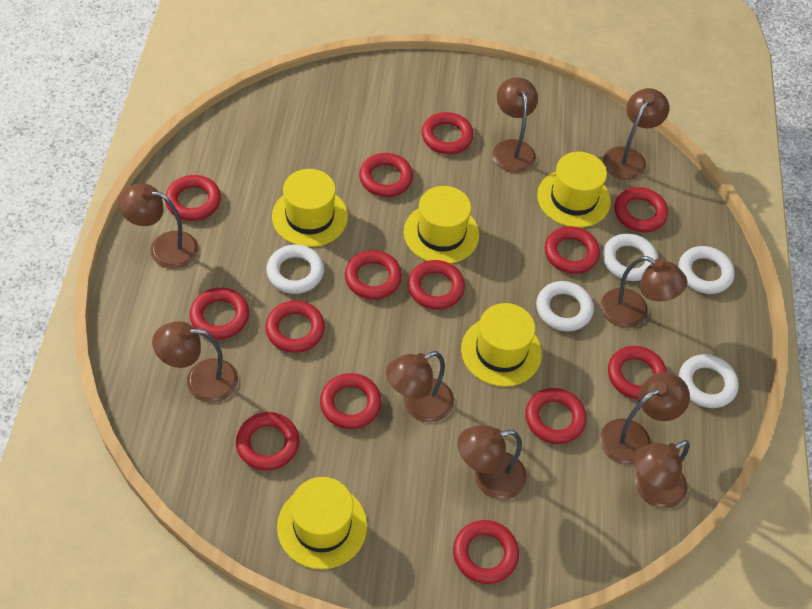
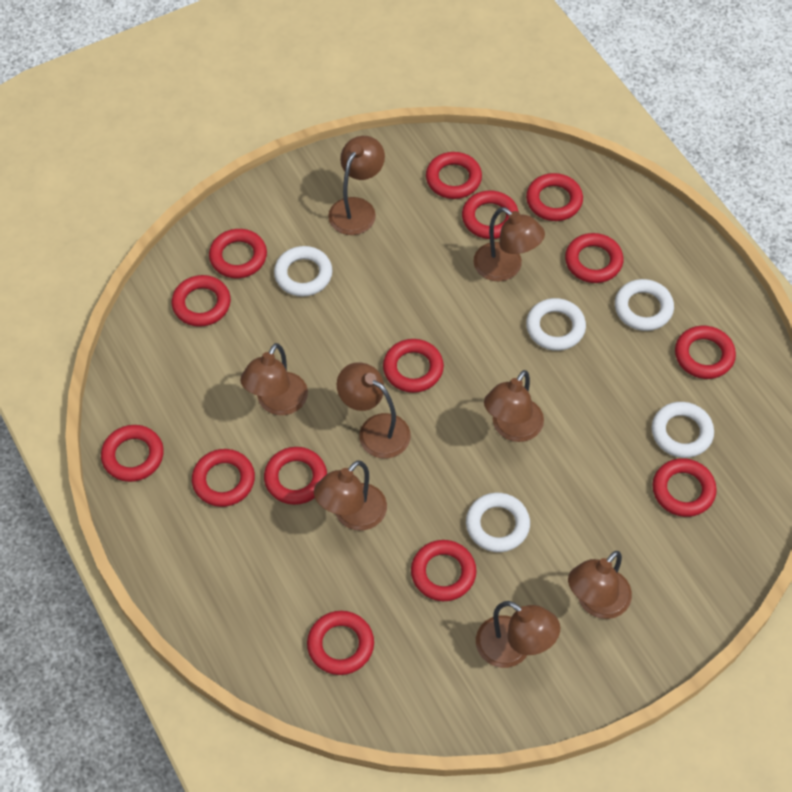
brown lamp: 9 -> 8
yellow hat: 5 -> 0

